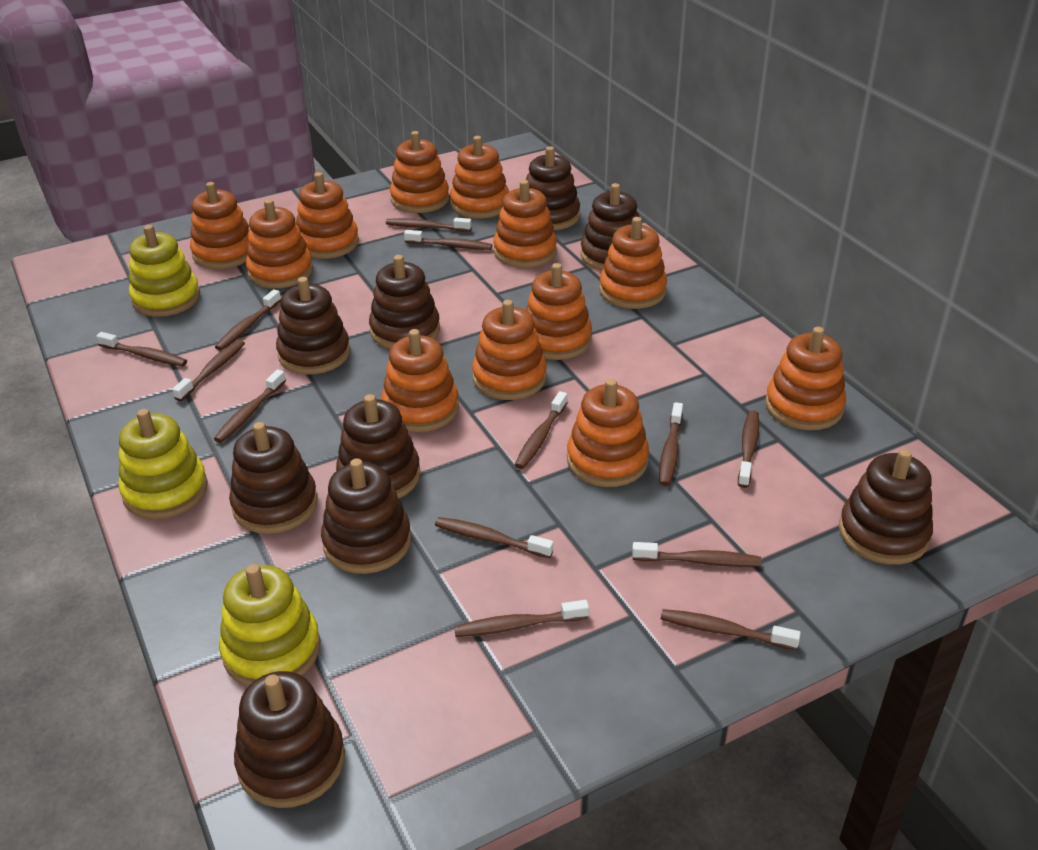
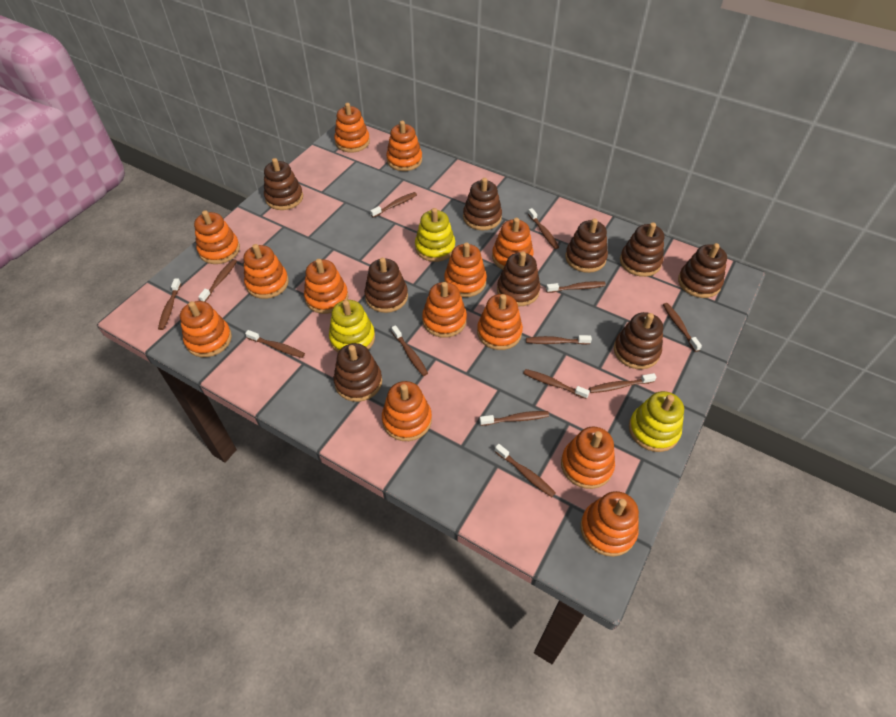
orange stacking toy: 12 -> 13

